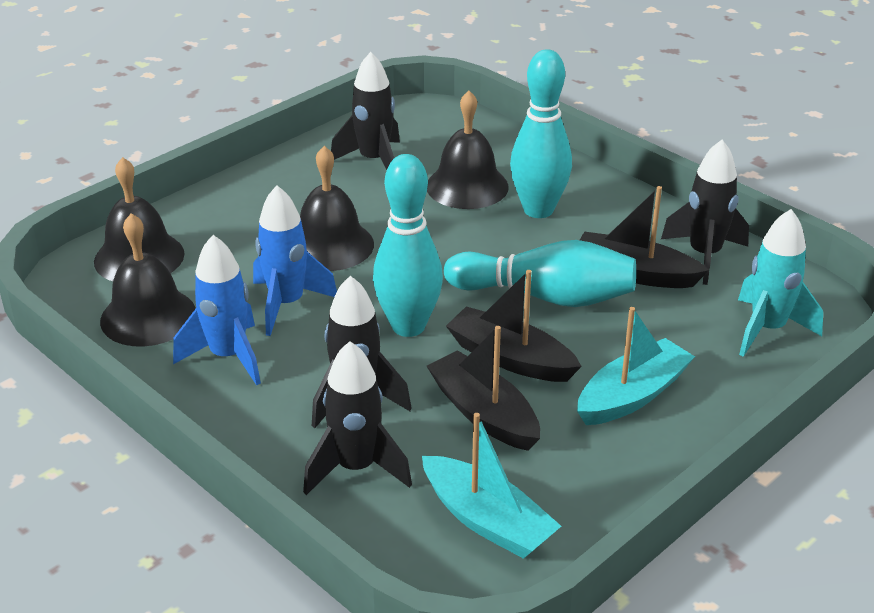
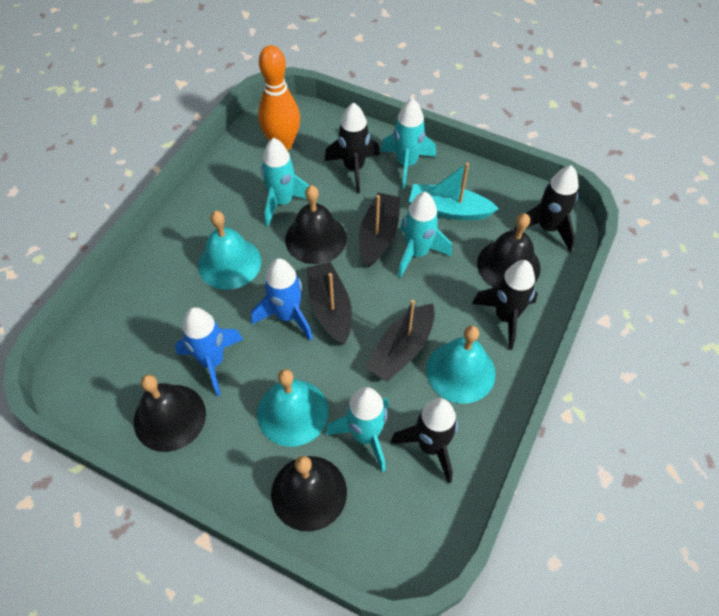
orange bowling pin: 0 -> 1
turquoise bell: 0 -> 3
turquoise boat: 2 -> 1
turquoise bowling pin: 3 -> 0
turquoise rocket: 1 -> 4

